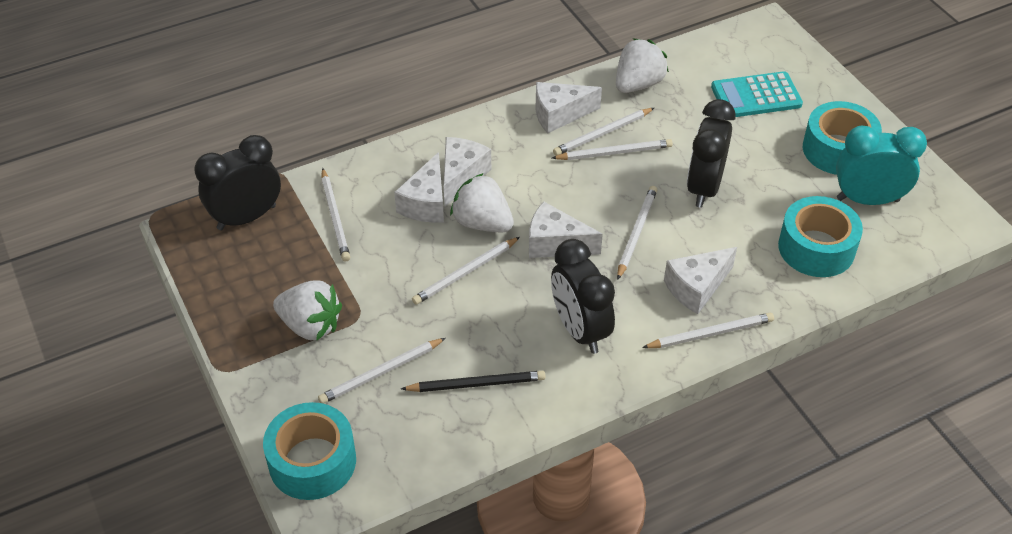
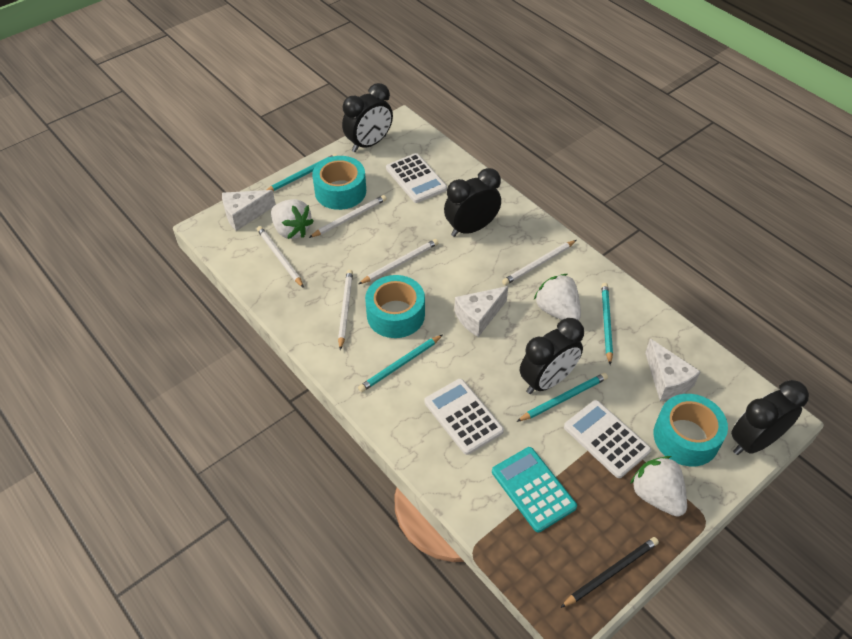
black clock: 3 -> 4
turquoise clock: 1 -> 0
turquoise pencil: 0 -> 4
white calculator: 0 -> 3
white cheese: 5 -> 3
white pencil: 7 -> 5

